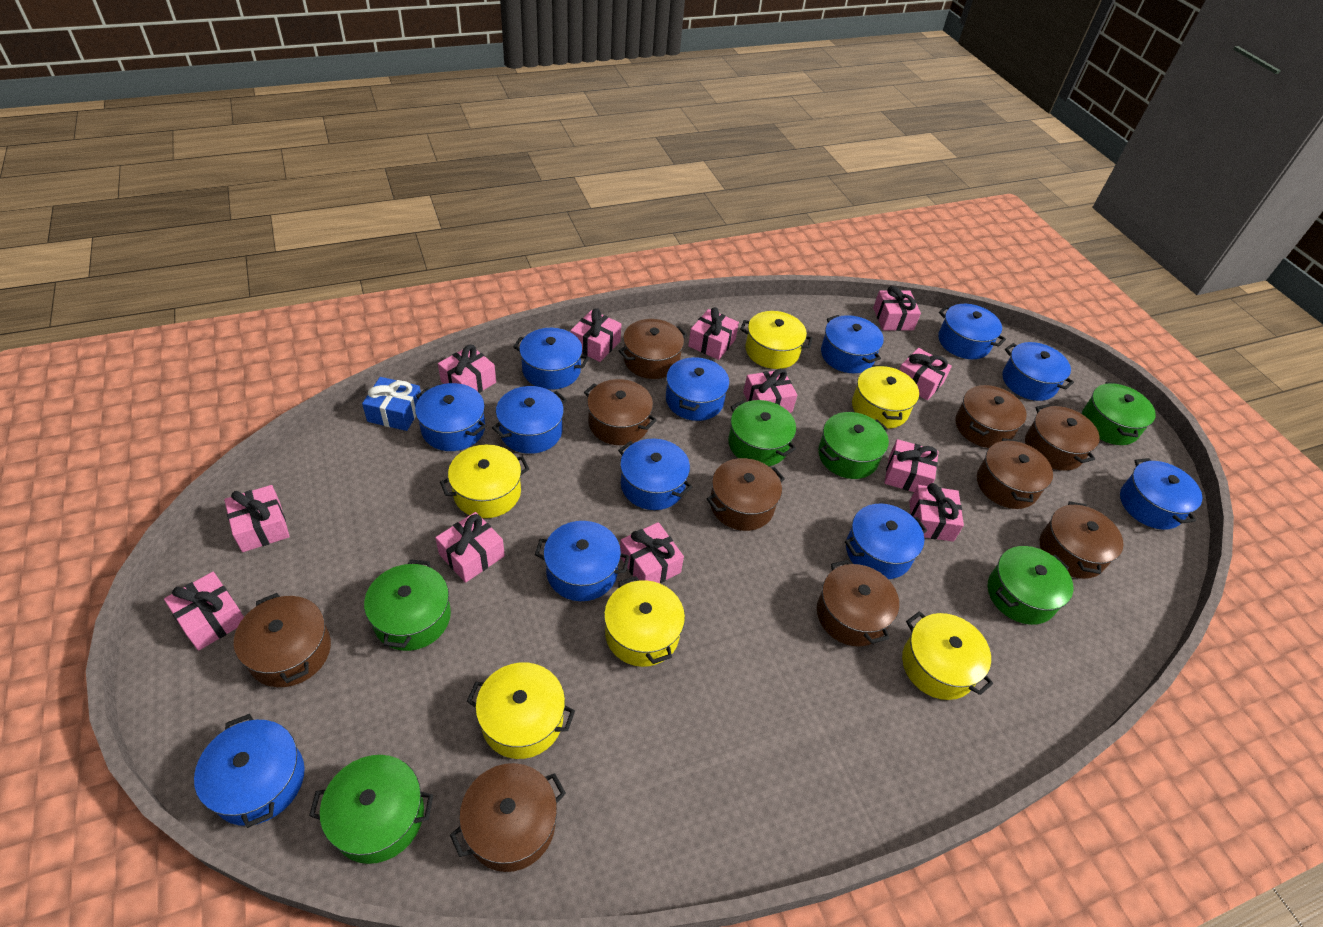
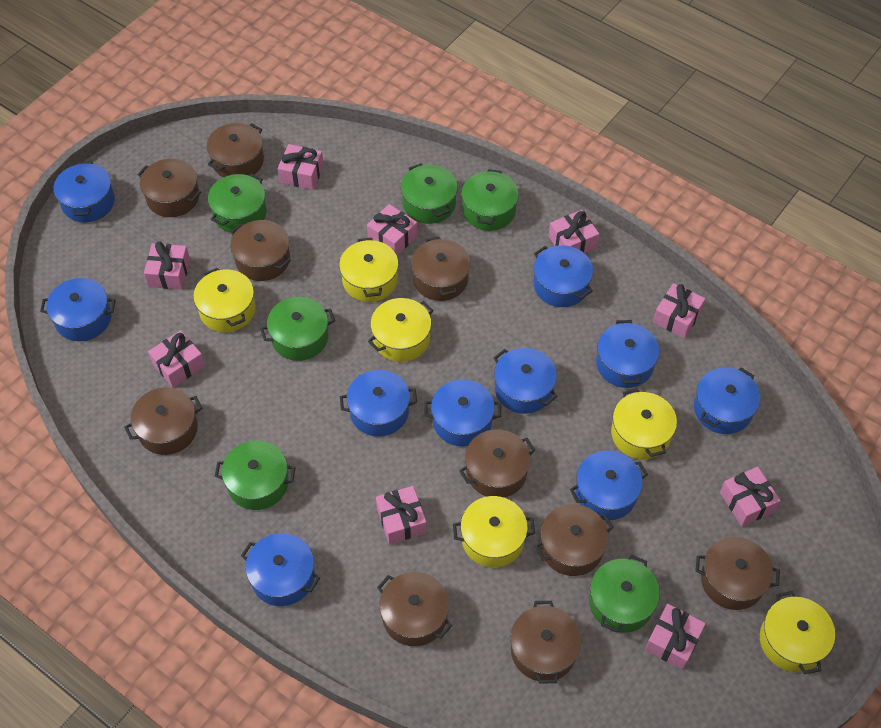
blue gift: 1 -> 0
blue pot: 12 -> 10
pink gift: 12 -> 9

